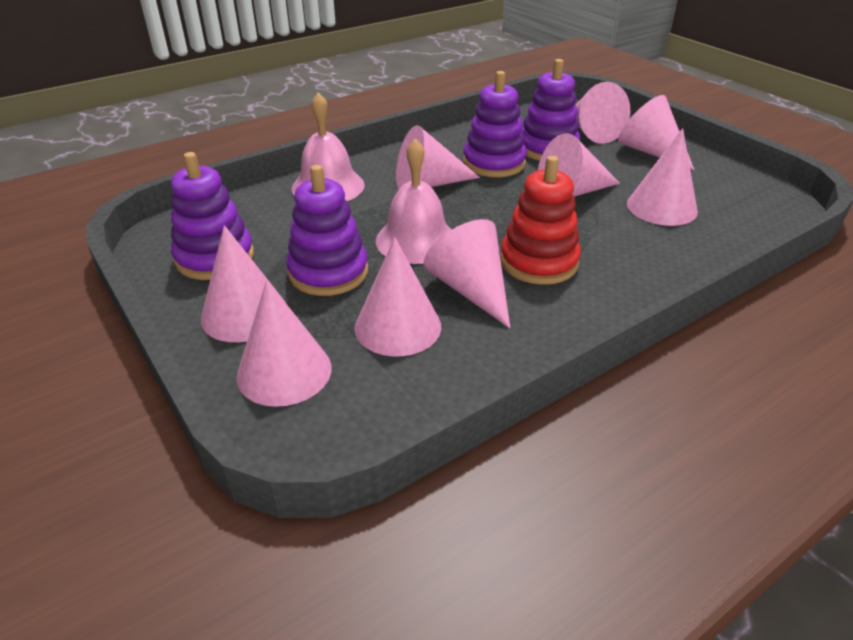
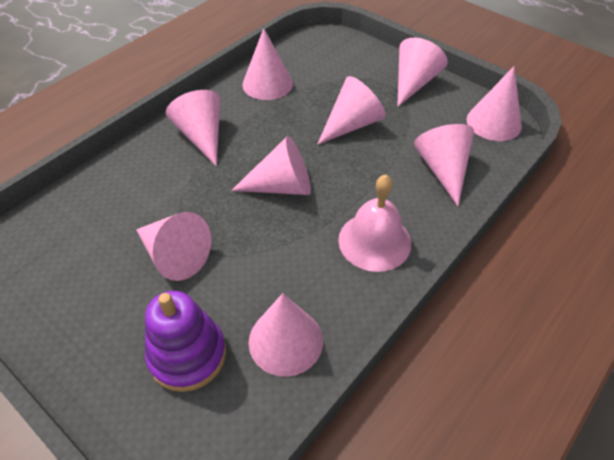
pink bell: 2 -> 1
purple stacking toy: 4 -> 1
red stacking toy: 1 -> 0

